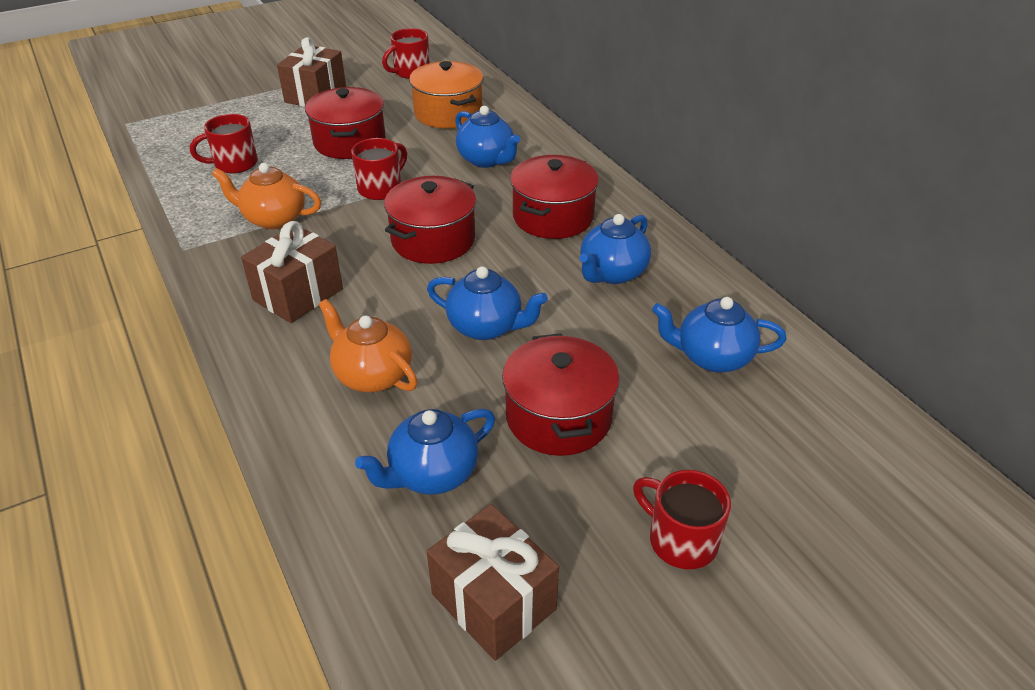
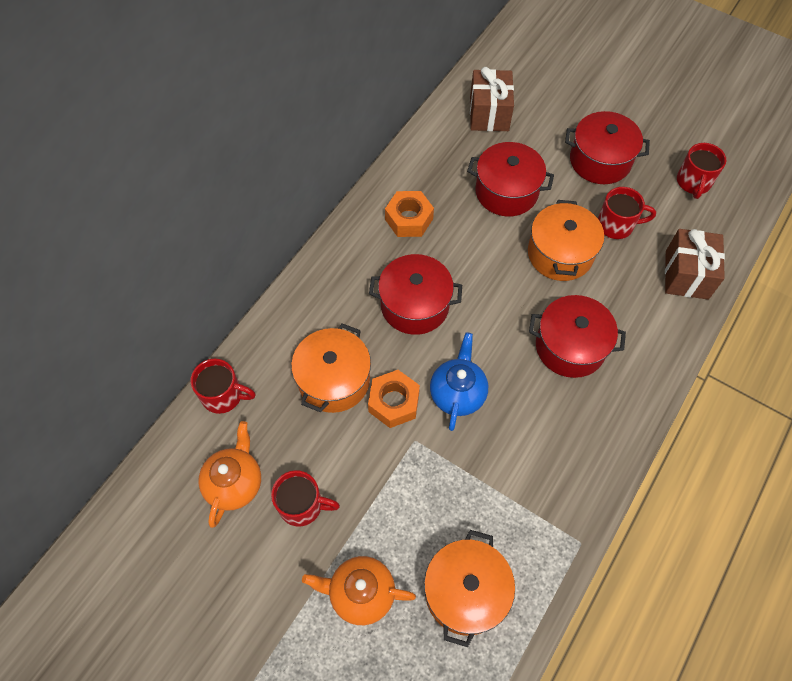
blue teapot: 5 -> 1
brown gift: 3 -> 2
orange nut: 0 -> 2
orange pot: 1 -> 3

